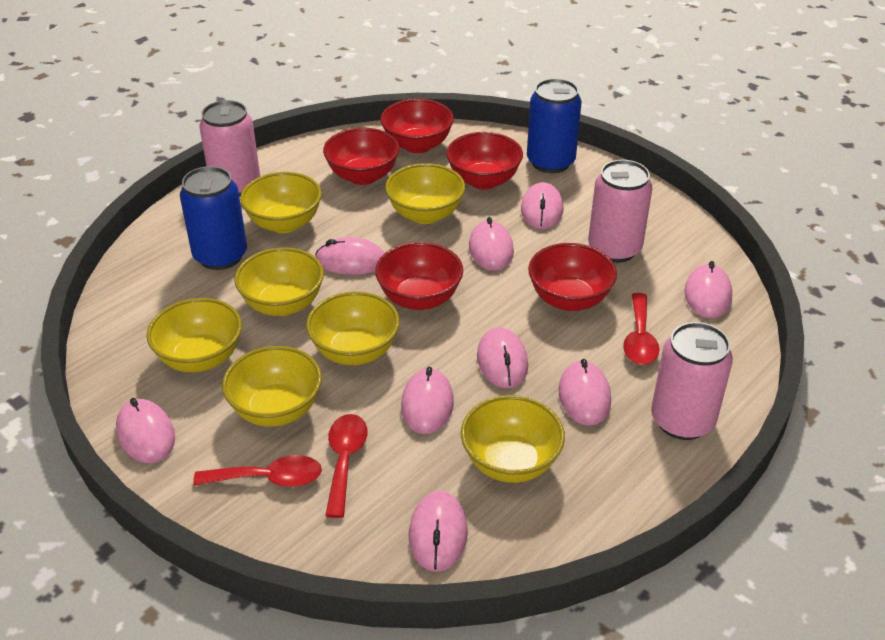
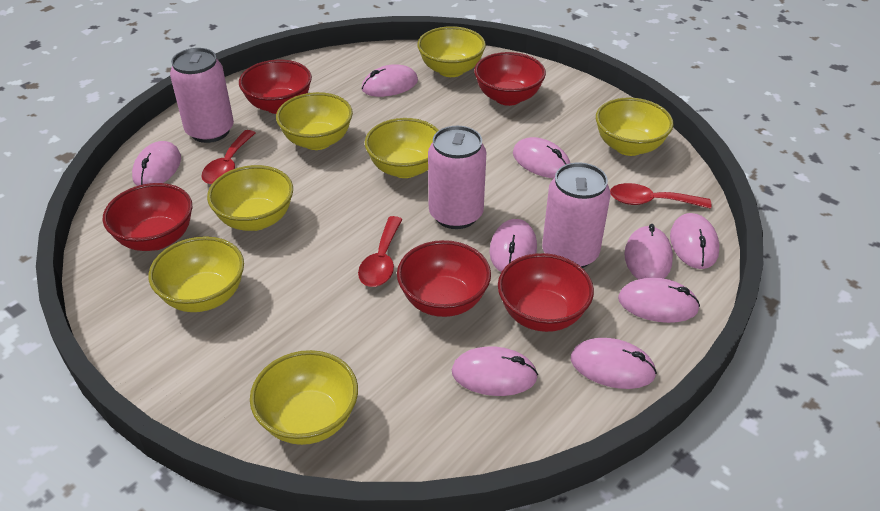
blue can: 2 -> 0

